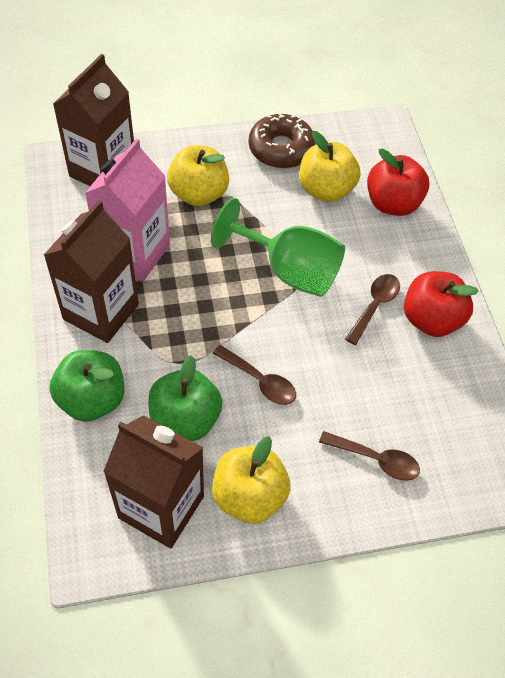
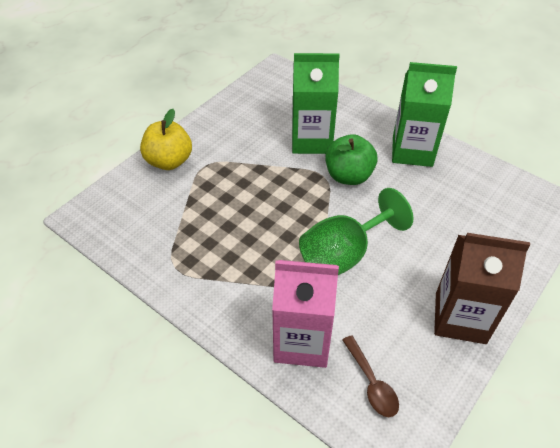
brown carton: 3 -> 1
brown donut: 1 -> 0
brown spoon: 3 -> 1
green apple: 2 -> 1
green carton: 0 -> 2
red apple: 2 -> 0
yellow apple: 3 -> 1

